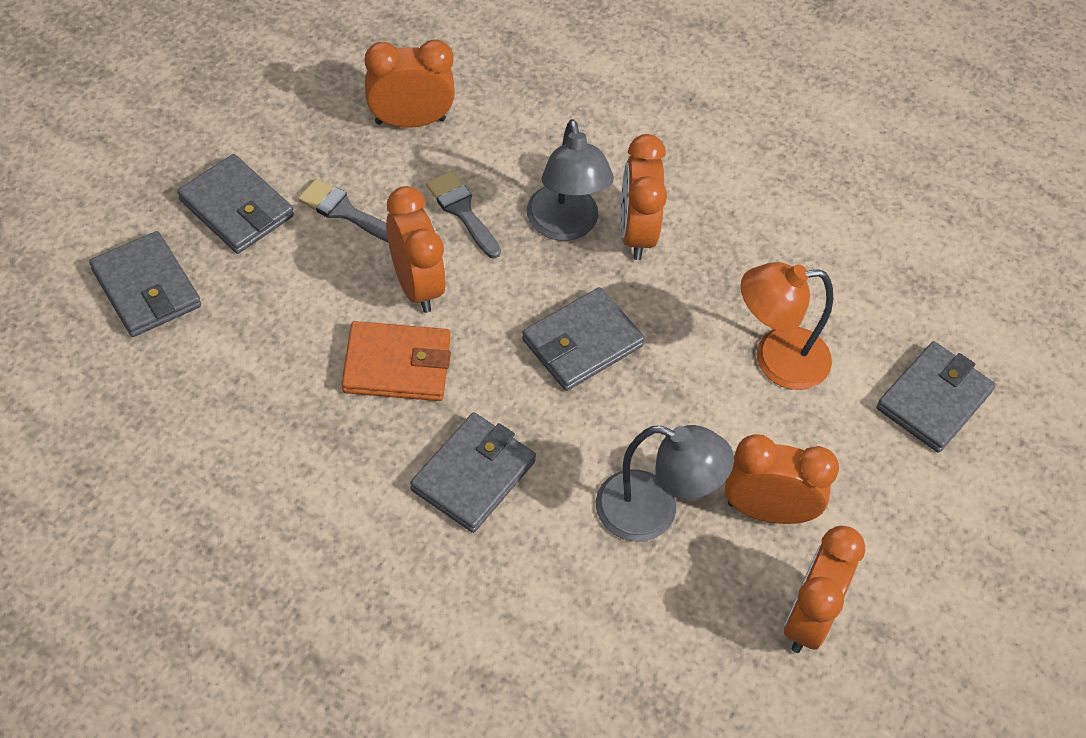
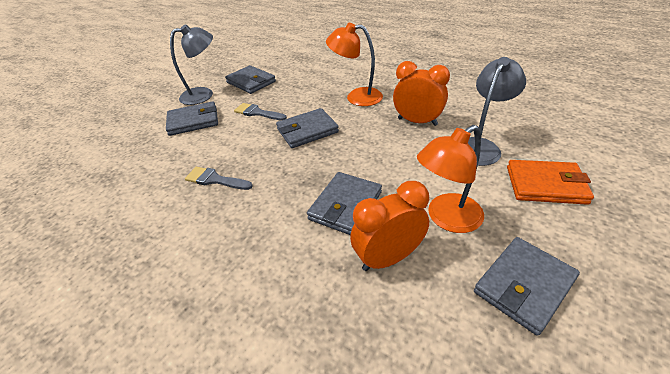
orange clock: 5 -> 2
orange lamp: 1 -> 2

